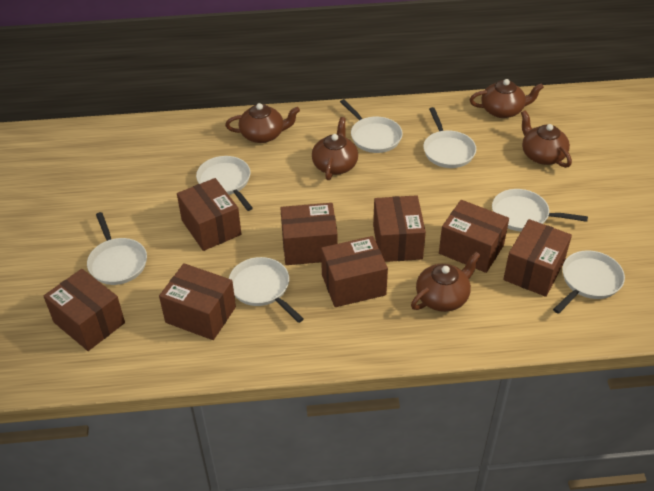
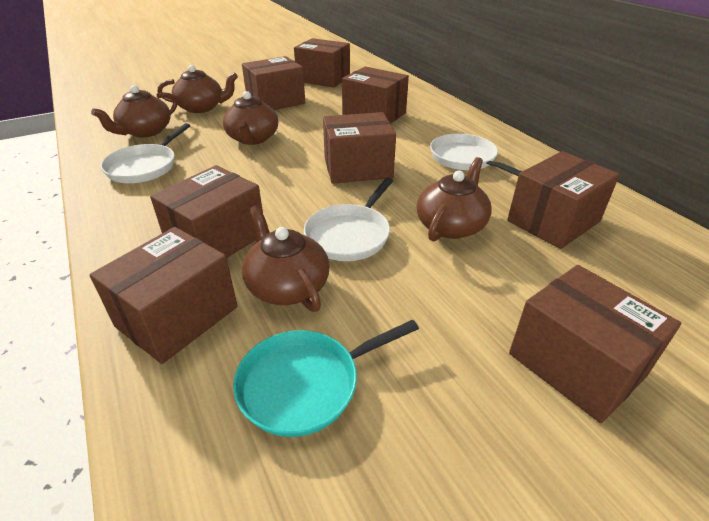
turquoise pan: 0 -> 1
white pan: 7 -> 3

